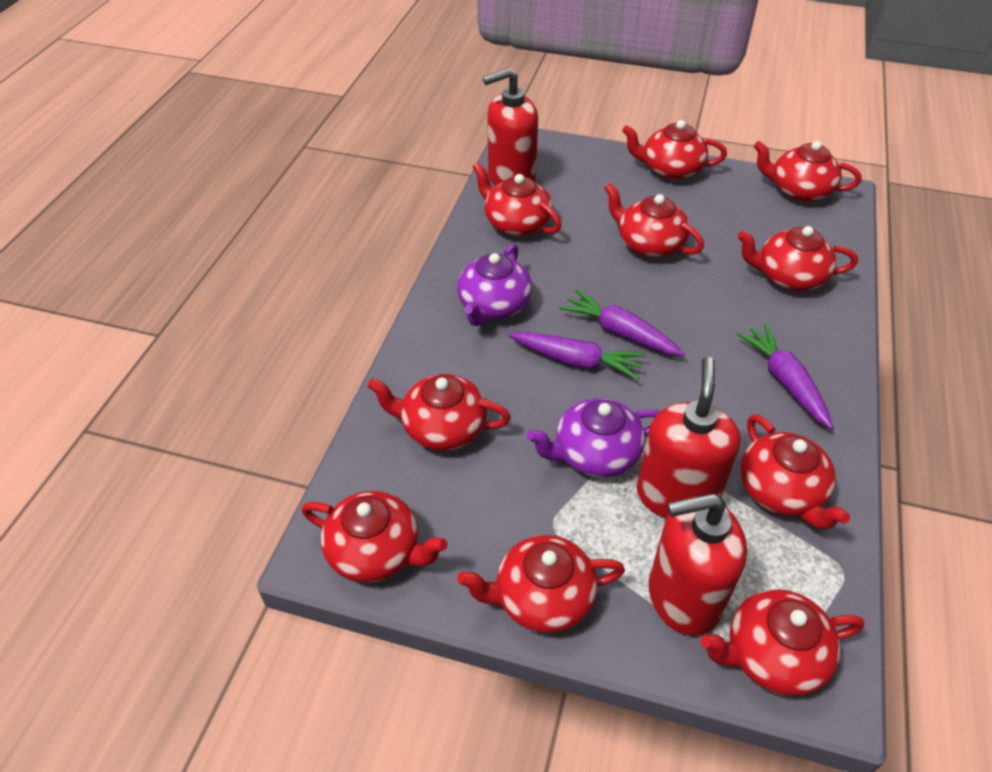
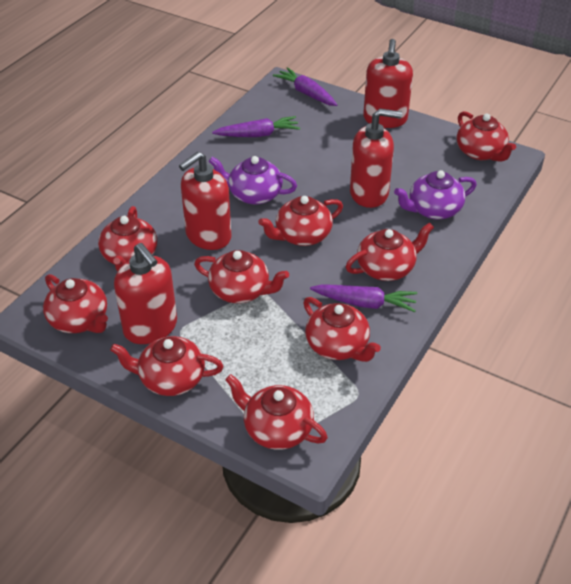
red soap dispenser: 3 -> 4
red teapot: 10 -> 9

